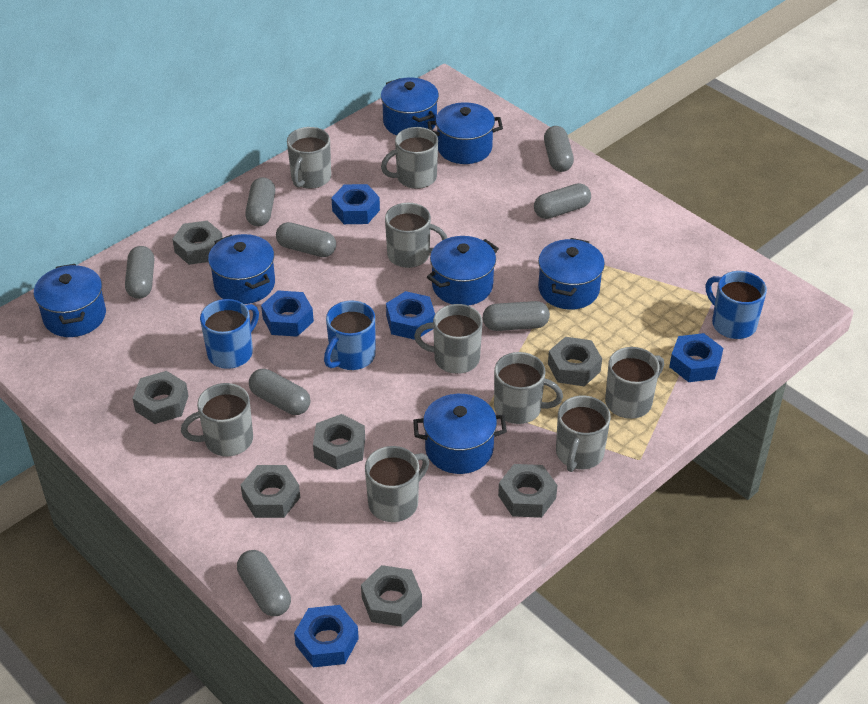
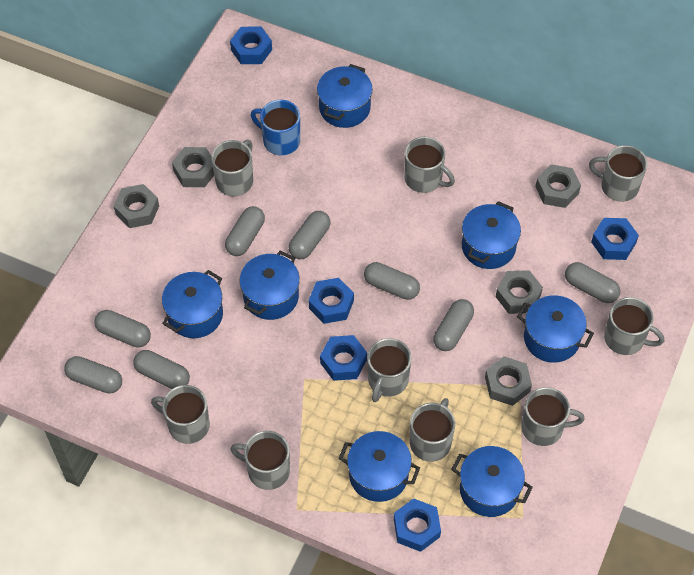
blue mug: 3 -> 1
grey nut: 7 -> 5

